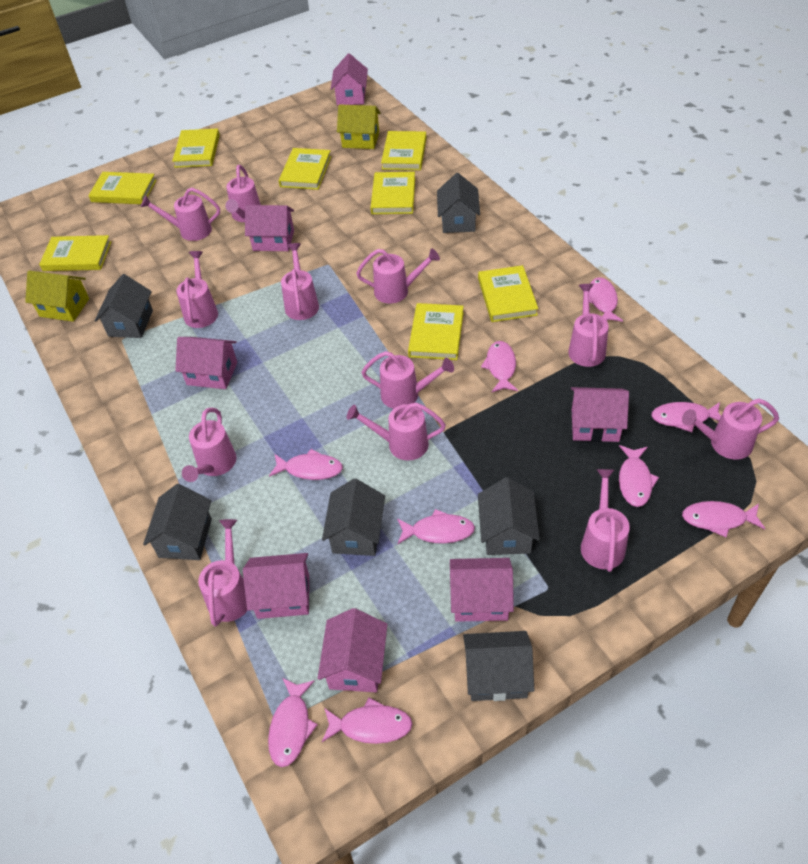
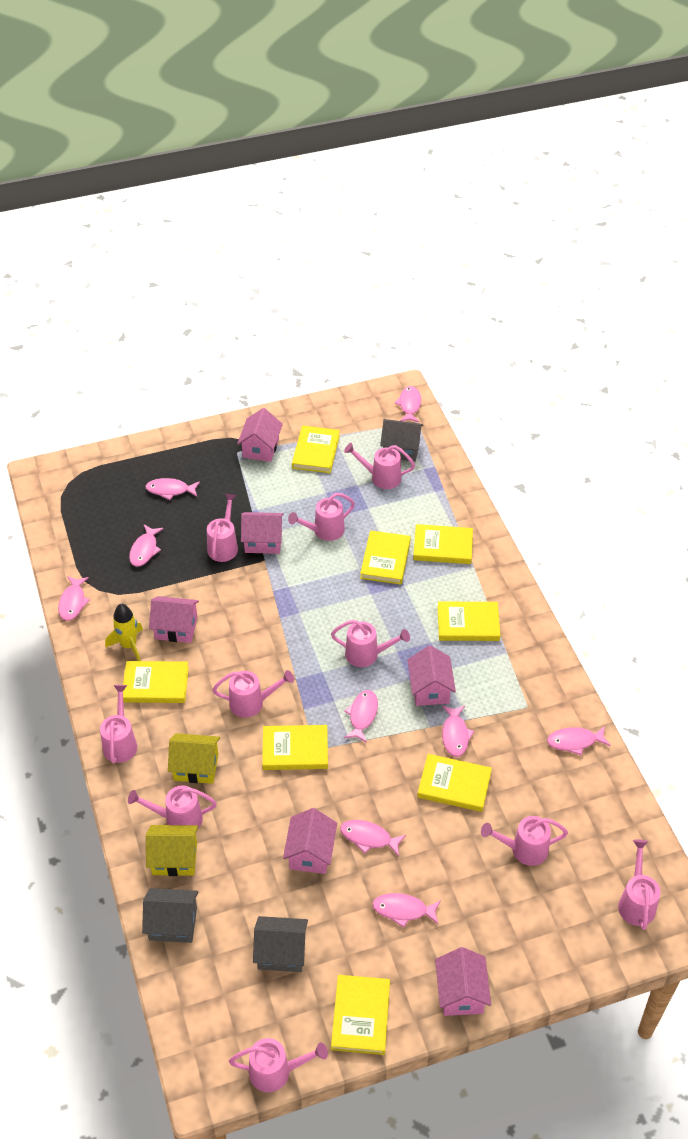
grey house: 6 -> 3
pink house: 7 -> 6
pink watering can: 12 -> 10
yellow rocket: 0 -> 1

